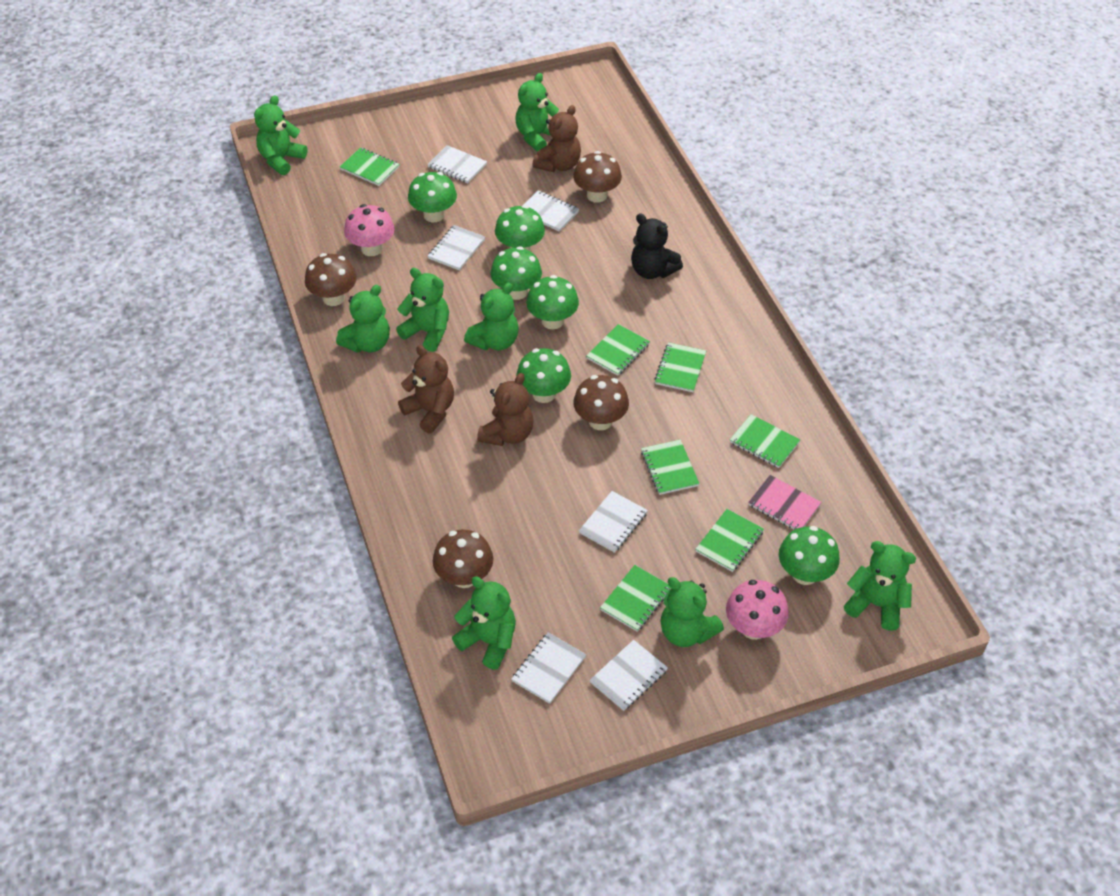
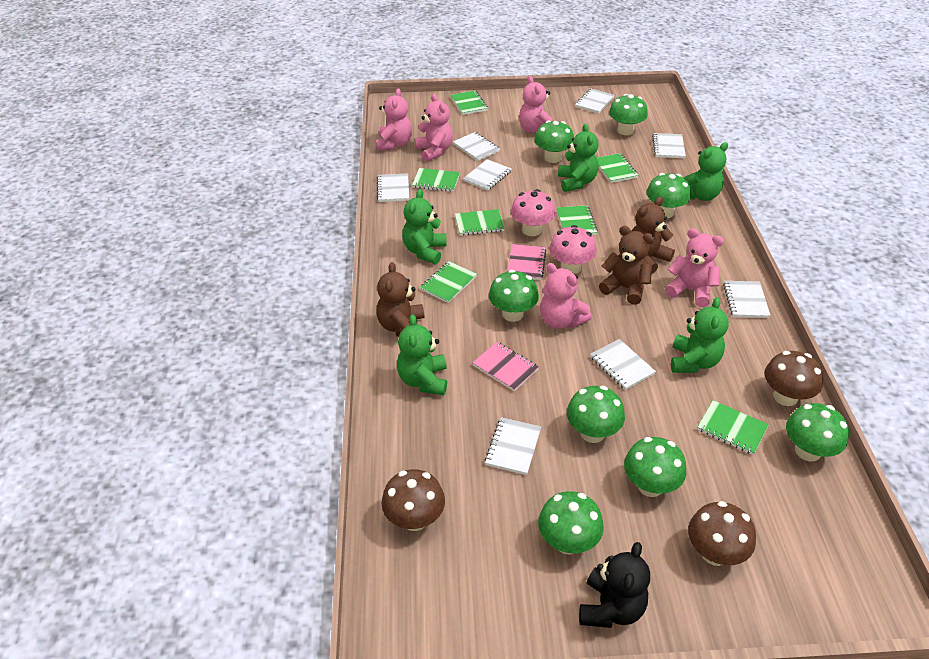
brown mushroom: 4 -> 3
green mushroom: 6 -> 8
green teddy bear: 8 -> 5
pink notebook: 1 -> 2
pink teddy bear: 0 -> 5
white notebook: 6 -> 8

